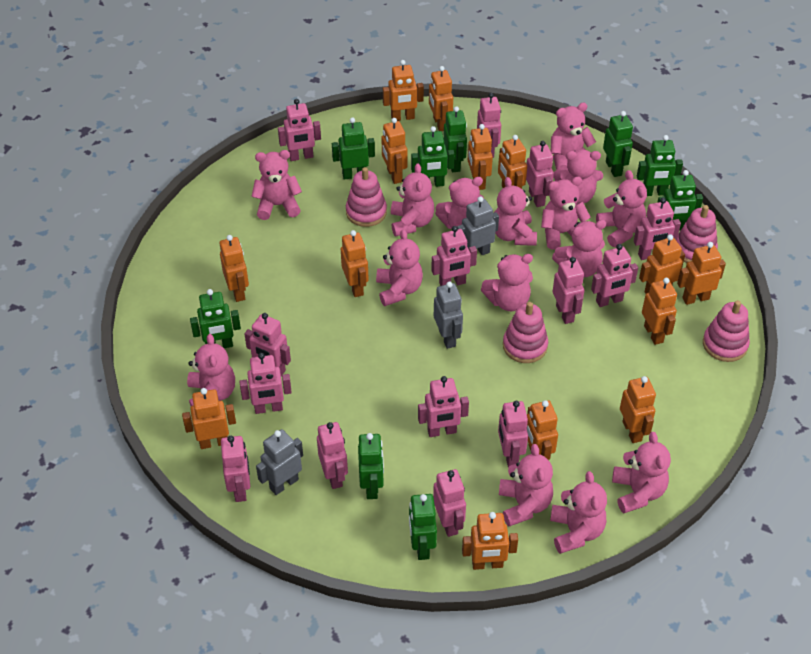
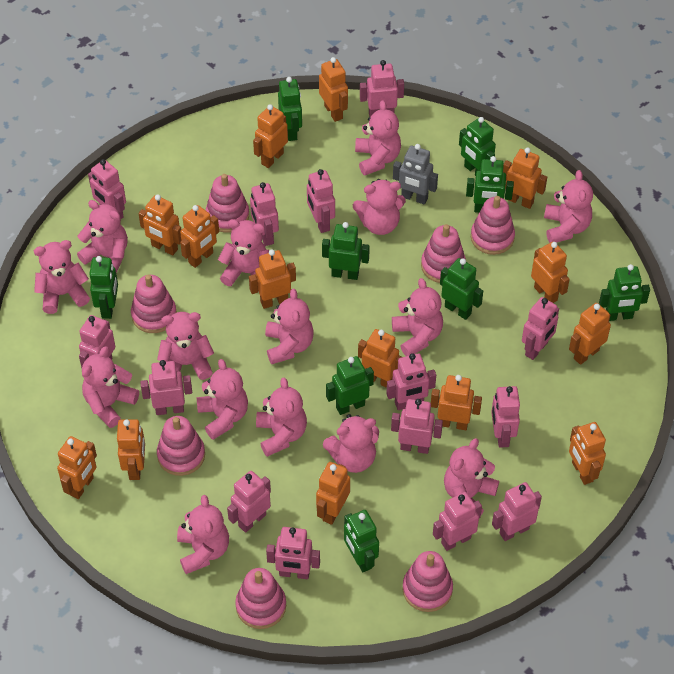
grey robot: 3 -> 1
pink stacking toy: 4 -> 7

